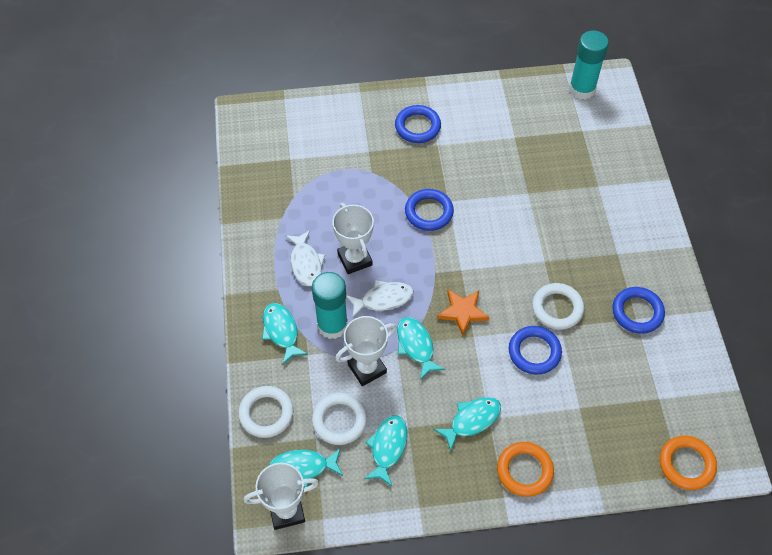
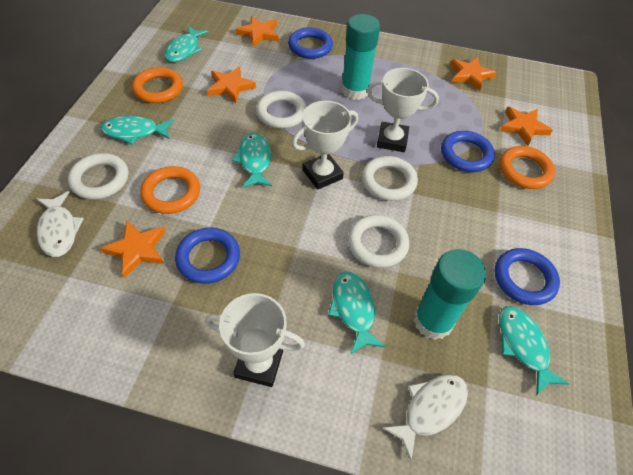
orange ring: 2 -> 3
orange star: 1 -> 5
white ring: 3 -> 4

